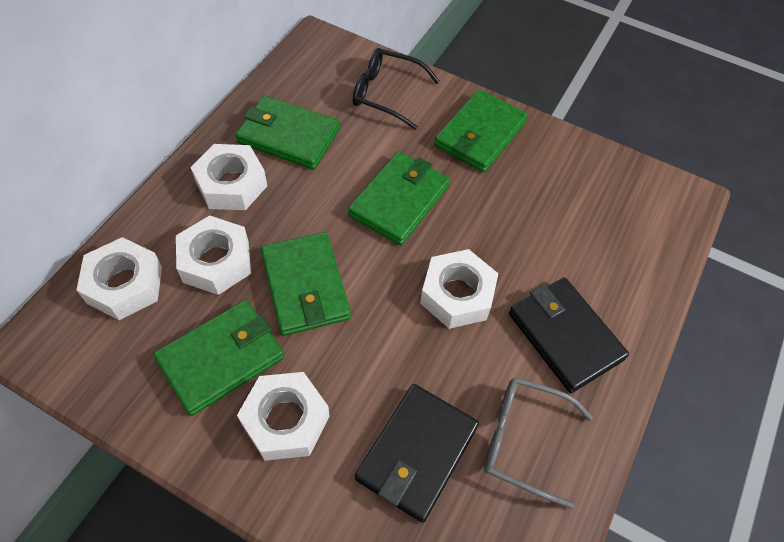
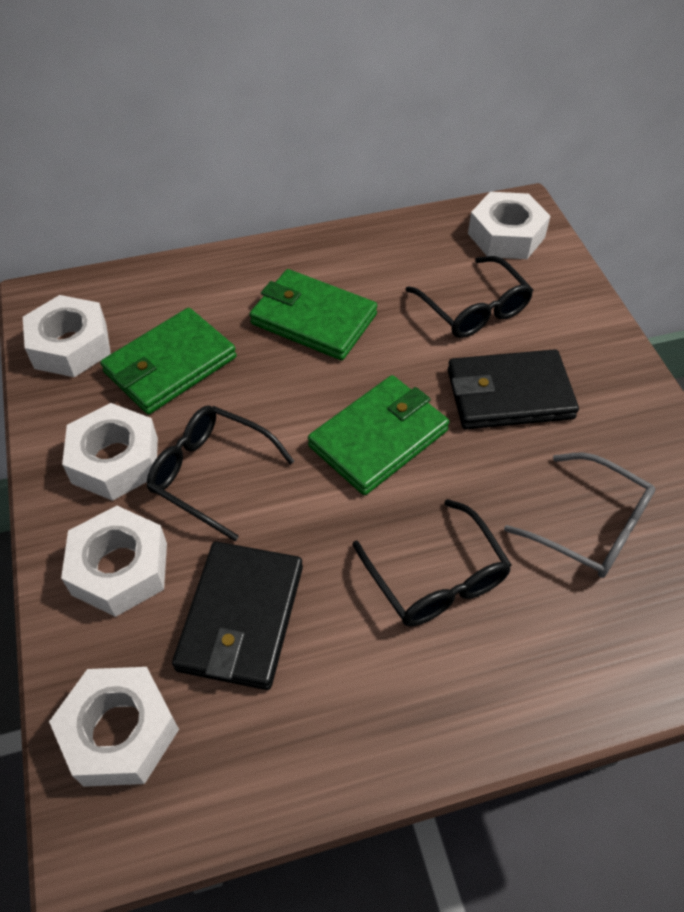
black glasses: 1 -> 3
green wallet: 5 -> 3

